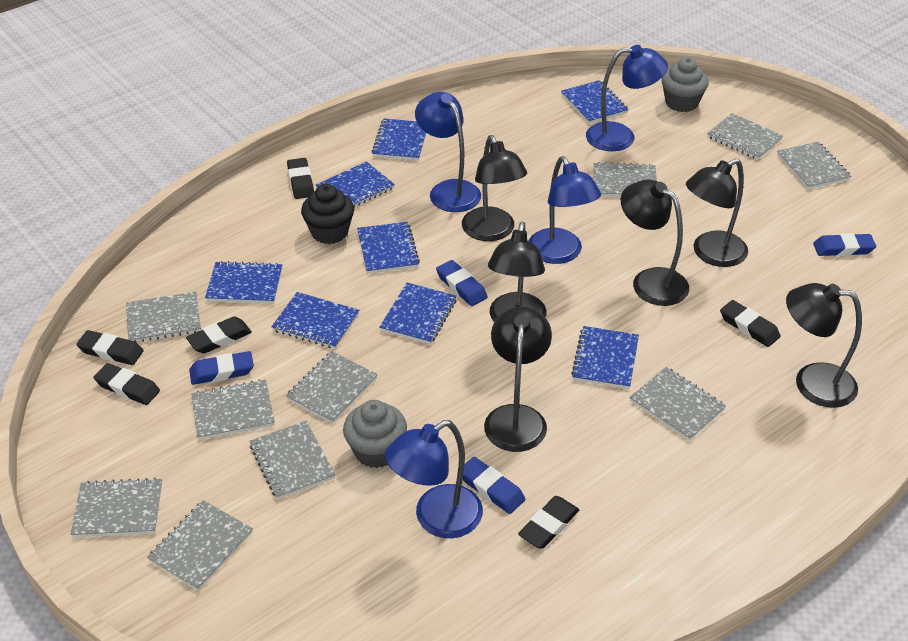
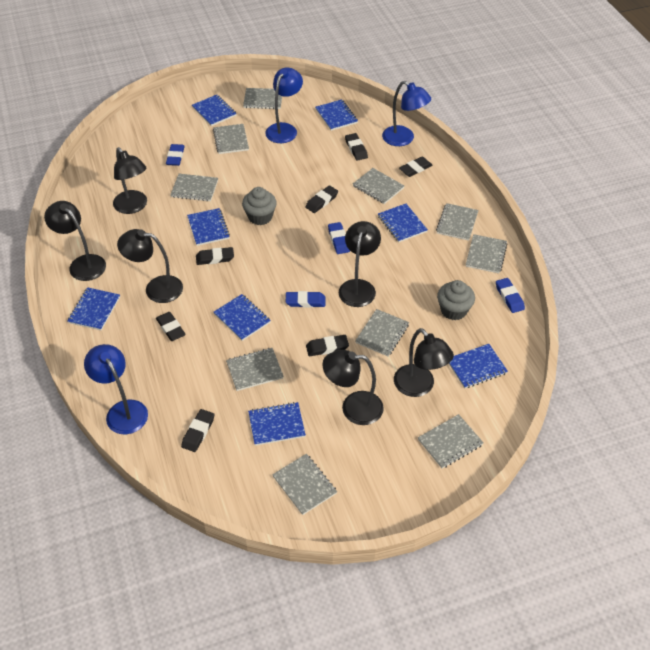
black cupcake: 1 -> 0
black eraser: 6 -> 7
blue lamp: 4 -> 3

